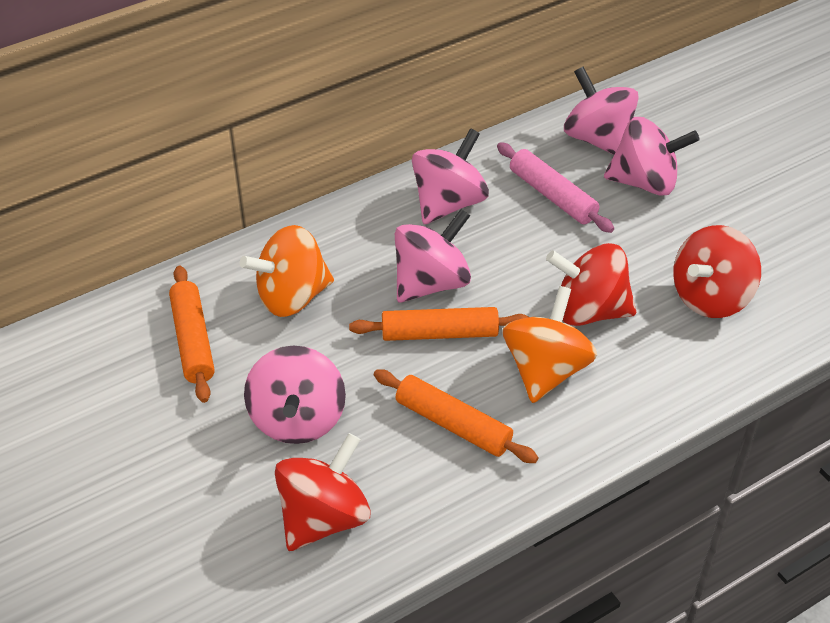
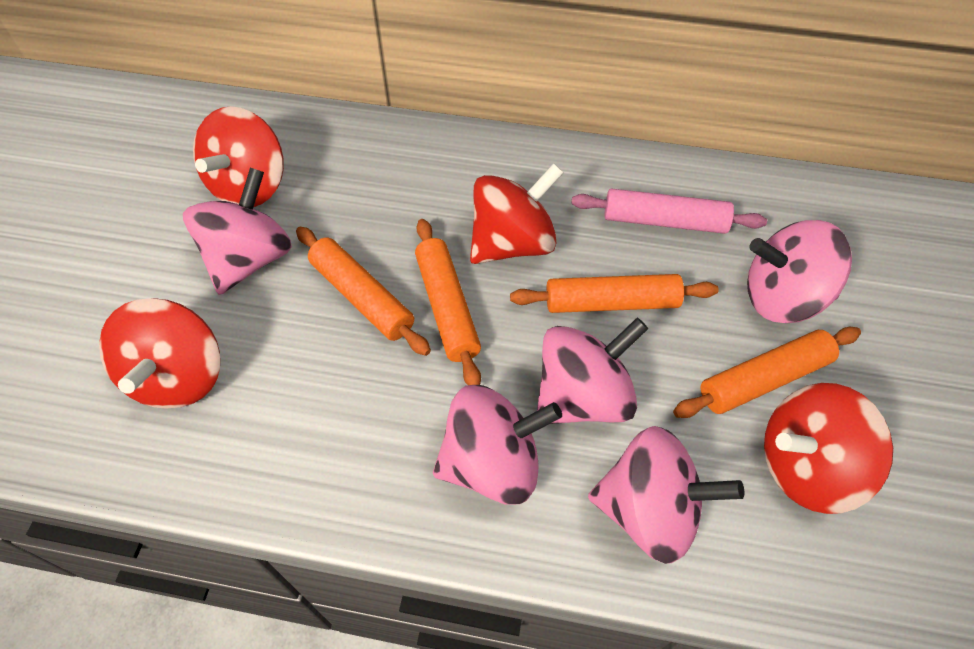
orange rolling pin: 3 -> 4
orange spinning top: 2 -> 0
red spinning top: 3 -> 4

